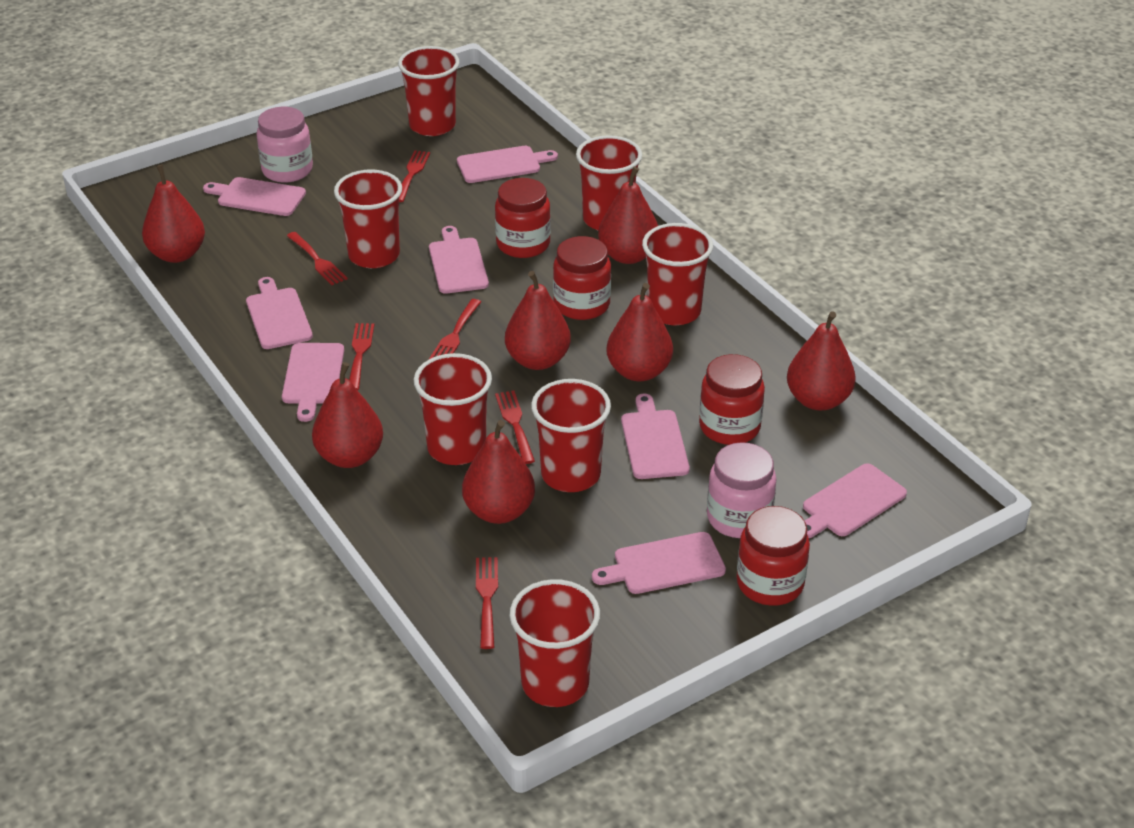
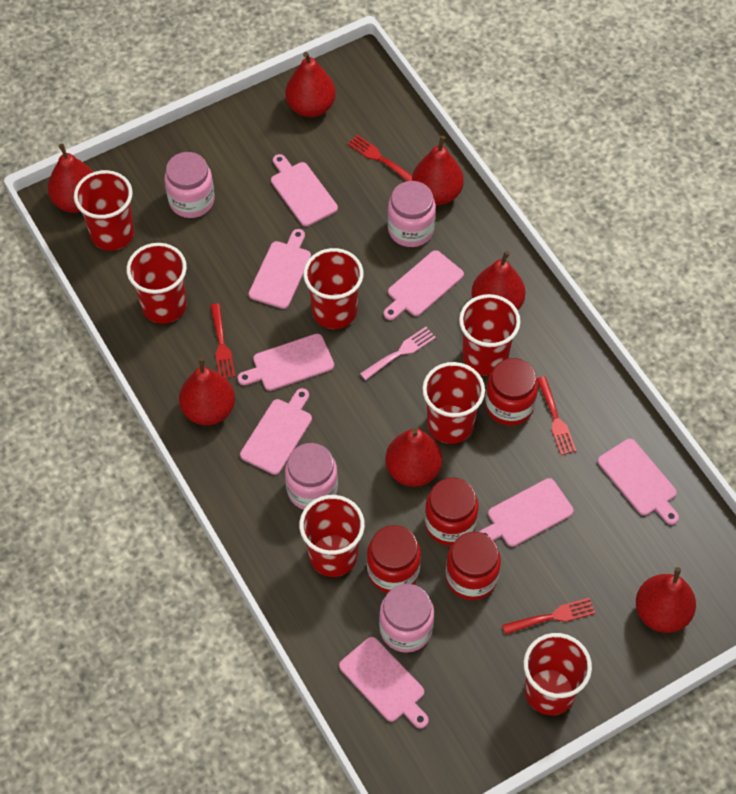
pink fork: 0 -> 1
pink jar: 2 -> 4
red fork: 6 -> 4

